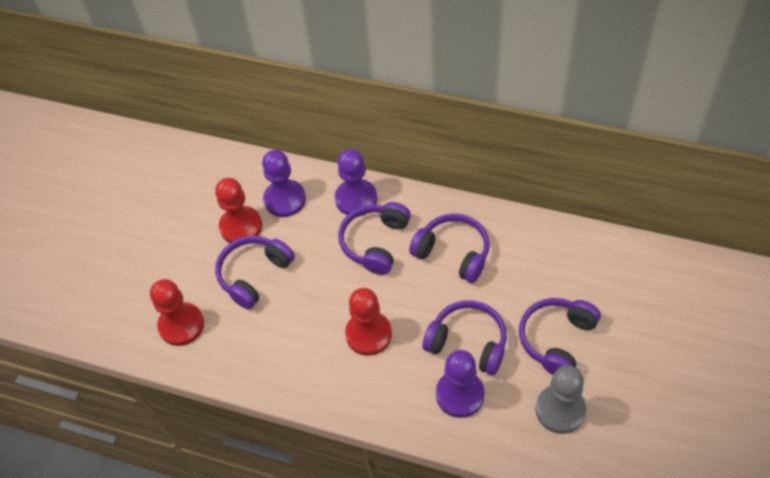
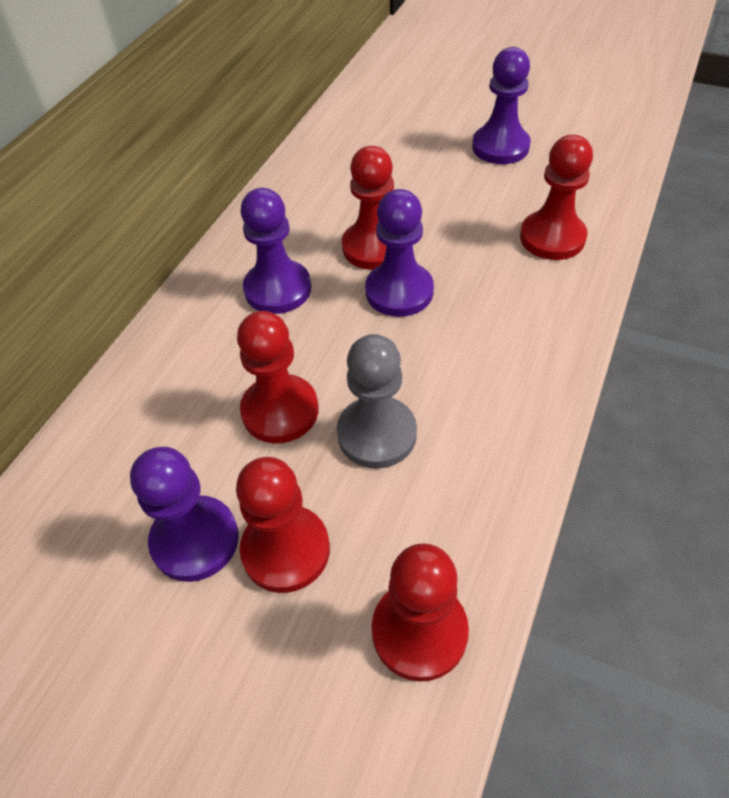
purple headphones: 5 -> 0
purple pawn: 3 -> 4
red pawn: 3 -> 5

